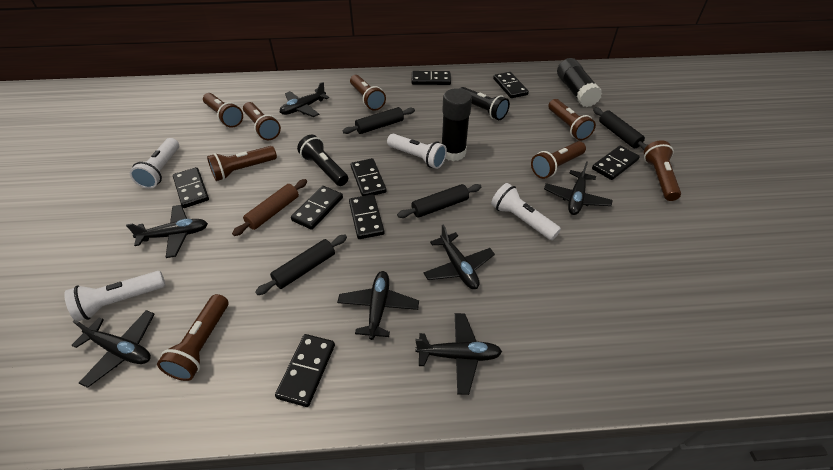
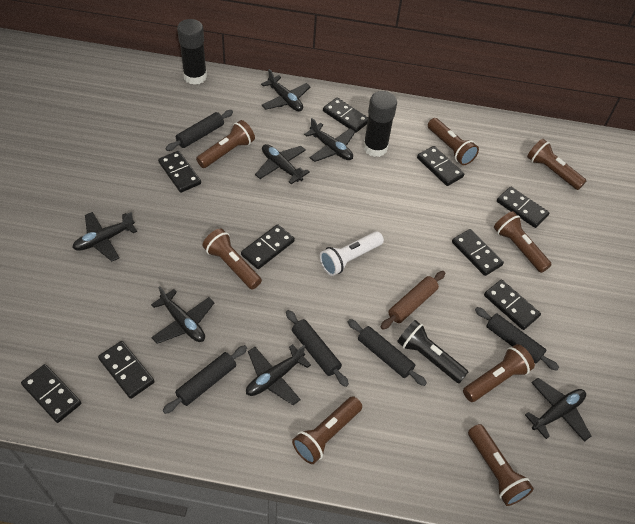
black domino: 8 -> 9
black flashlight: 2 -> 1
black rolling pin: 4 -> 5
white flashlight: 4 -> 1

